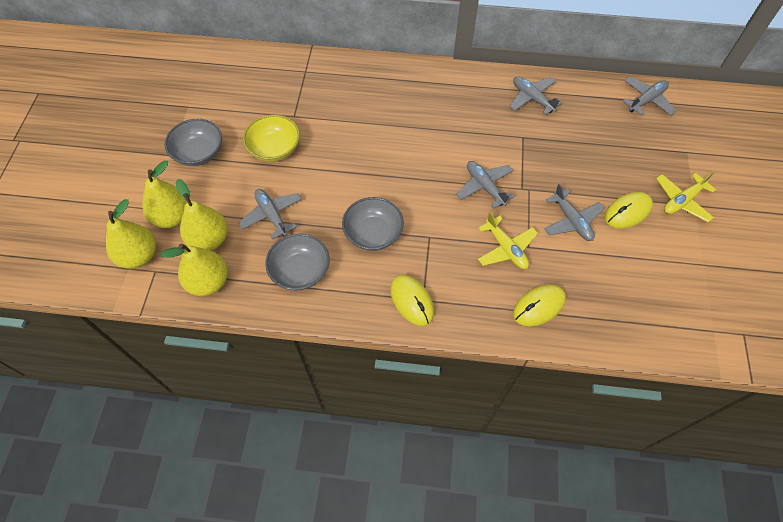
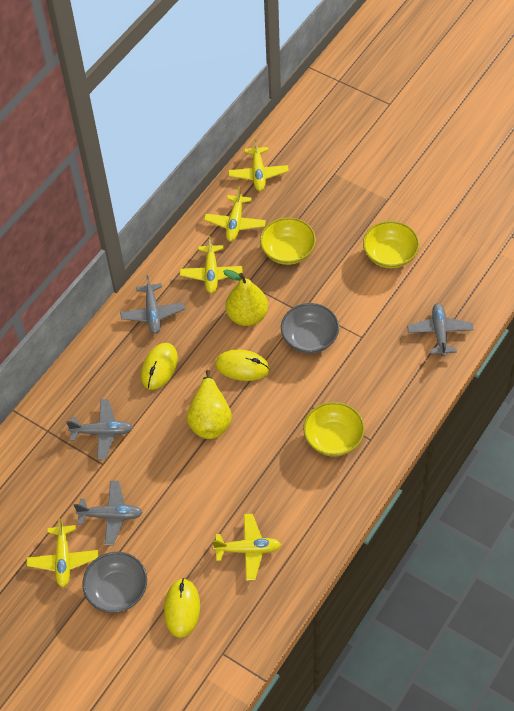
grey bowl: 3 -> 2
grey plane: 5 -> 4
yellow bowl: 1 -> 3
yellow pear: 4 -> 2
yellow plane: 2 -> 5

